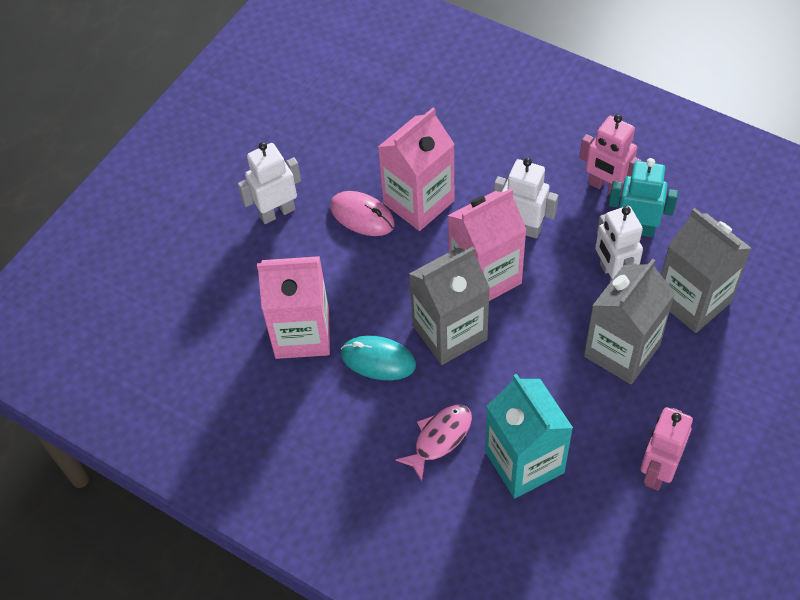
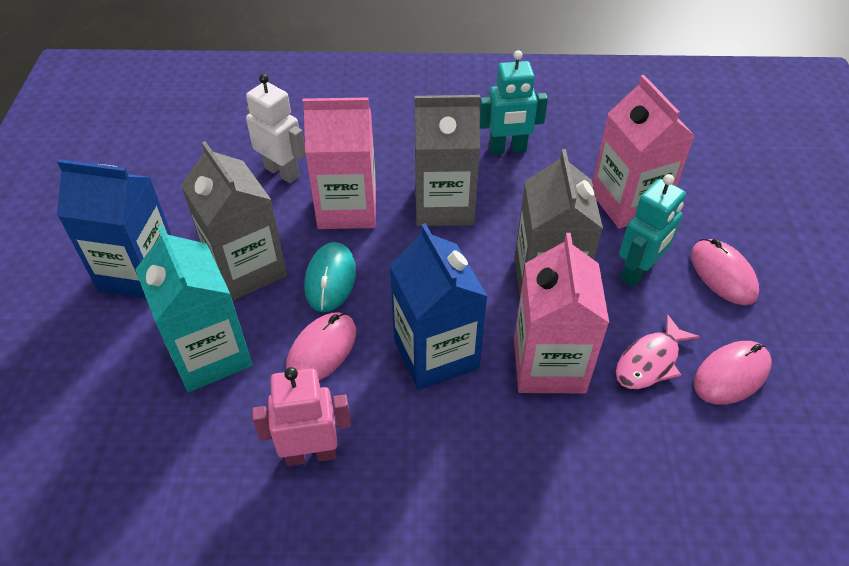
blue carton: 0 -> 2
pink mouse: 1 -> 3
pink robot: 2 -> 1
turquoise robot: 1 -> 2
white robot: 3 -> 1

